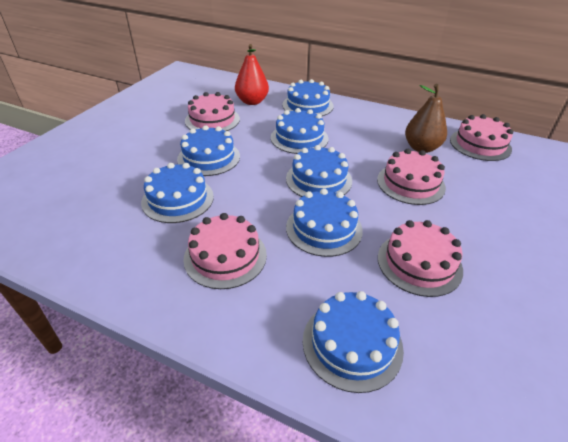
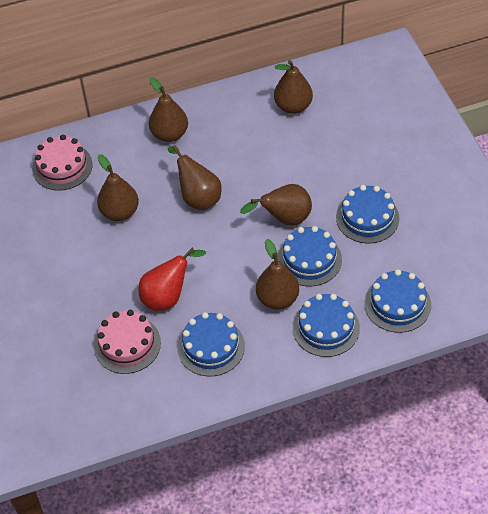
blue cake: 7 -> 5
brown pear: 1 -> 6
pink cake: 5 -> 2

